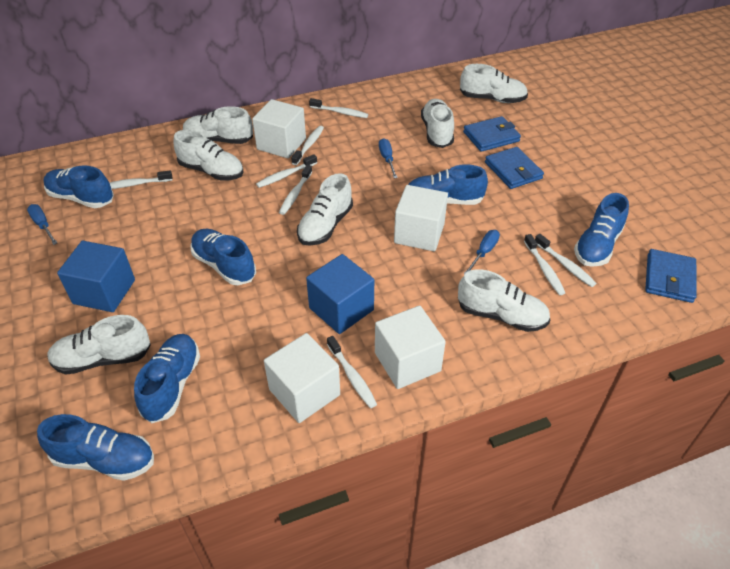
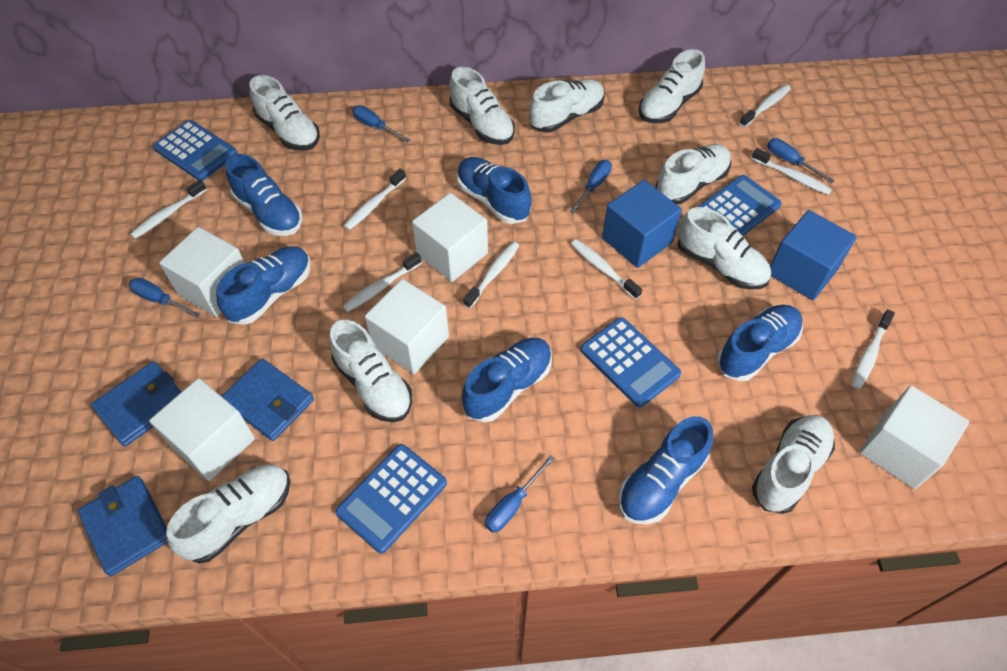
blue calculator: 0 -> 4
blue screwdriver: 3 -> 5
white cube: 4 -> 5
white shoe: 7 -> 9

